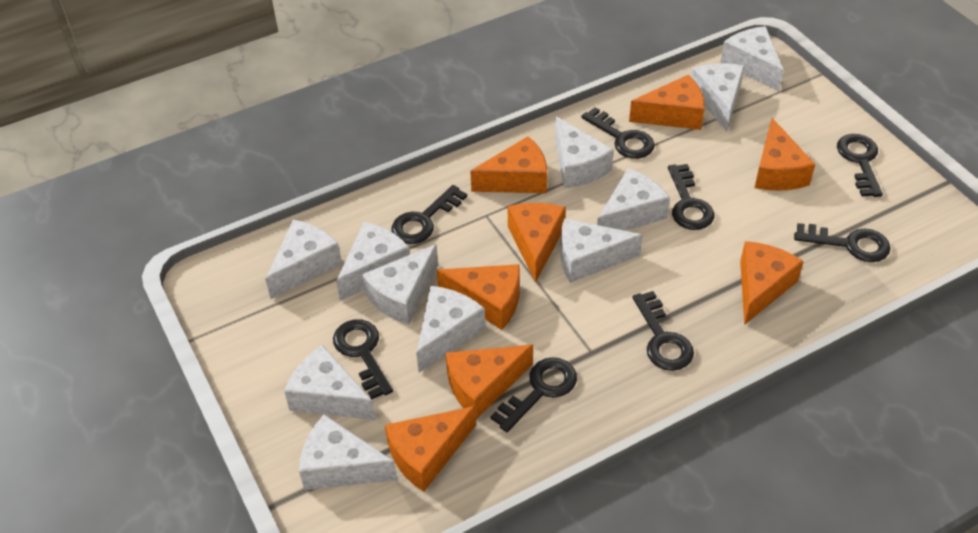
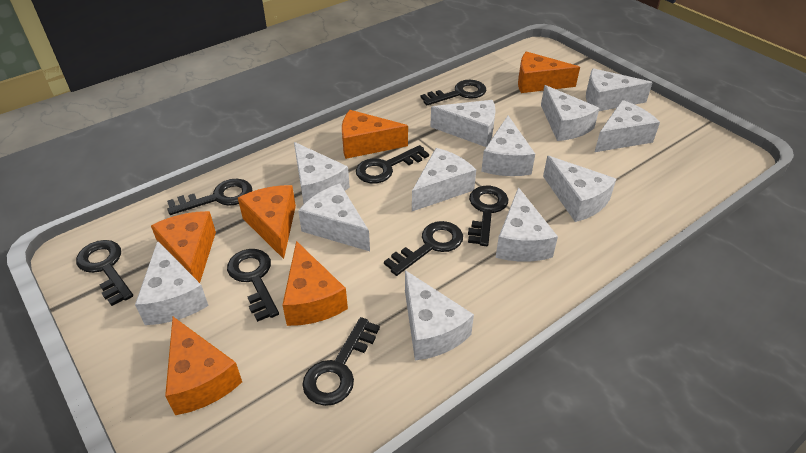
orange cheese: 8 -> 6
white cheese: 11 -> 12

